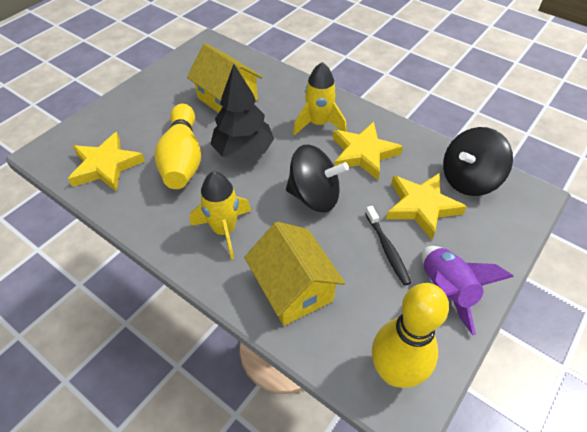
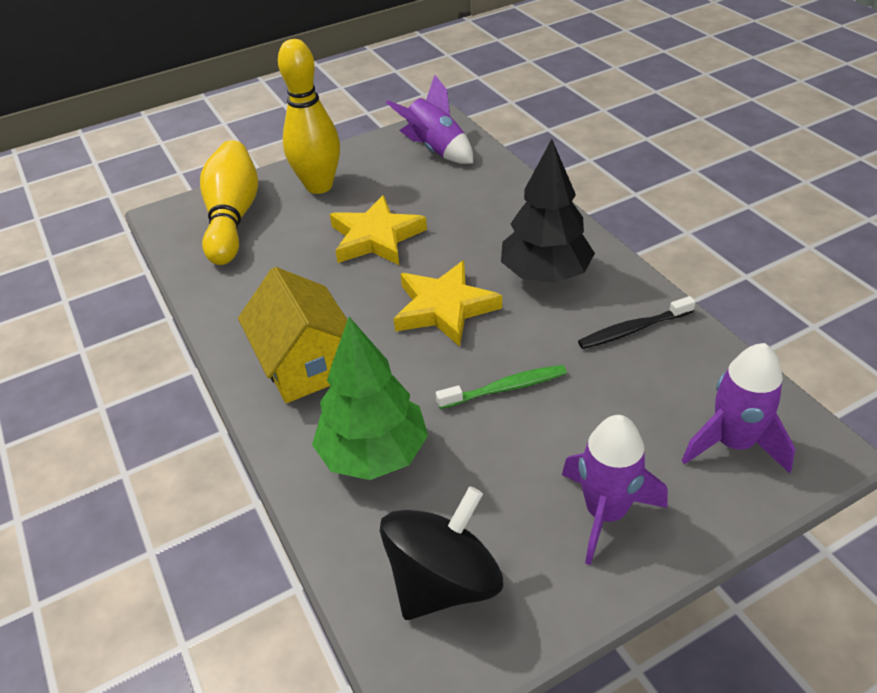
black spinning top: 2 -> 1
green toothbrush: 0 -> 1
green tree: 0 -> 1
purple rocket: 1 -> 3
yellow house: 2 -> 1
yellow rocket: 2 -> 0
yellow star: 3 -> 2

